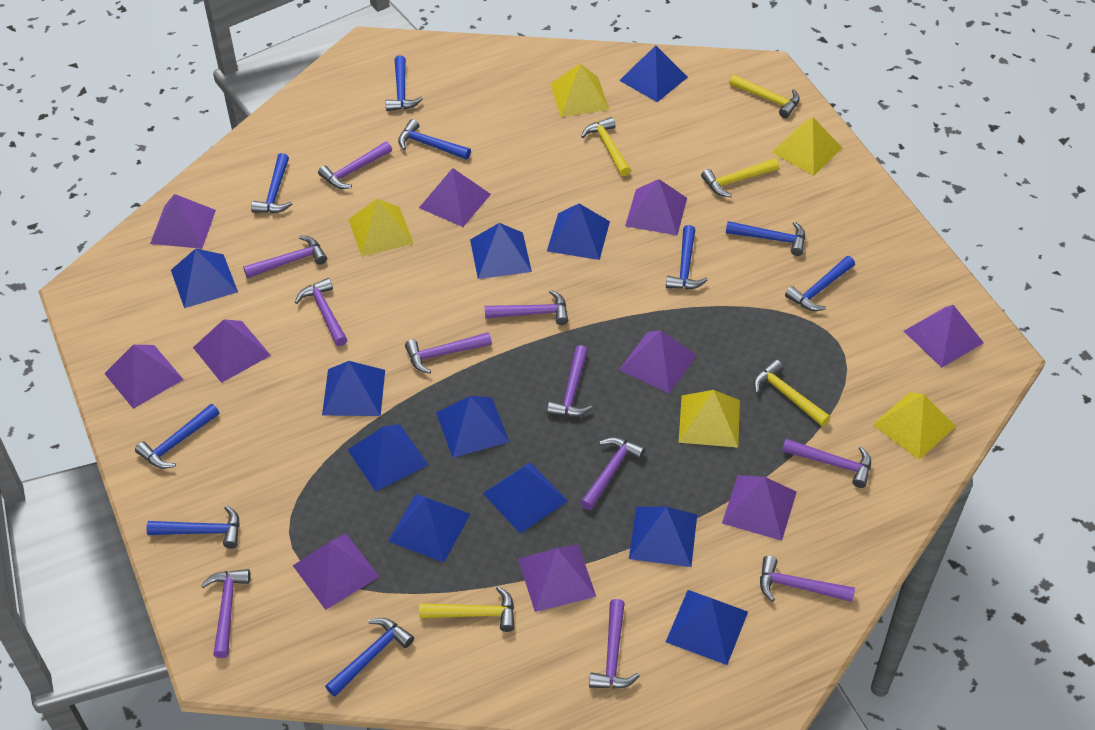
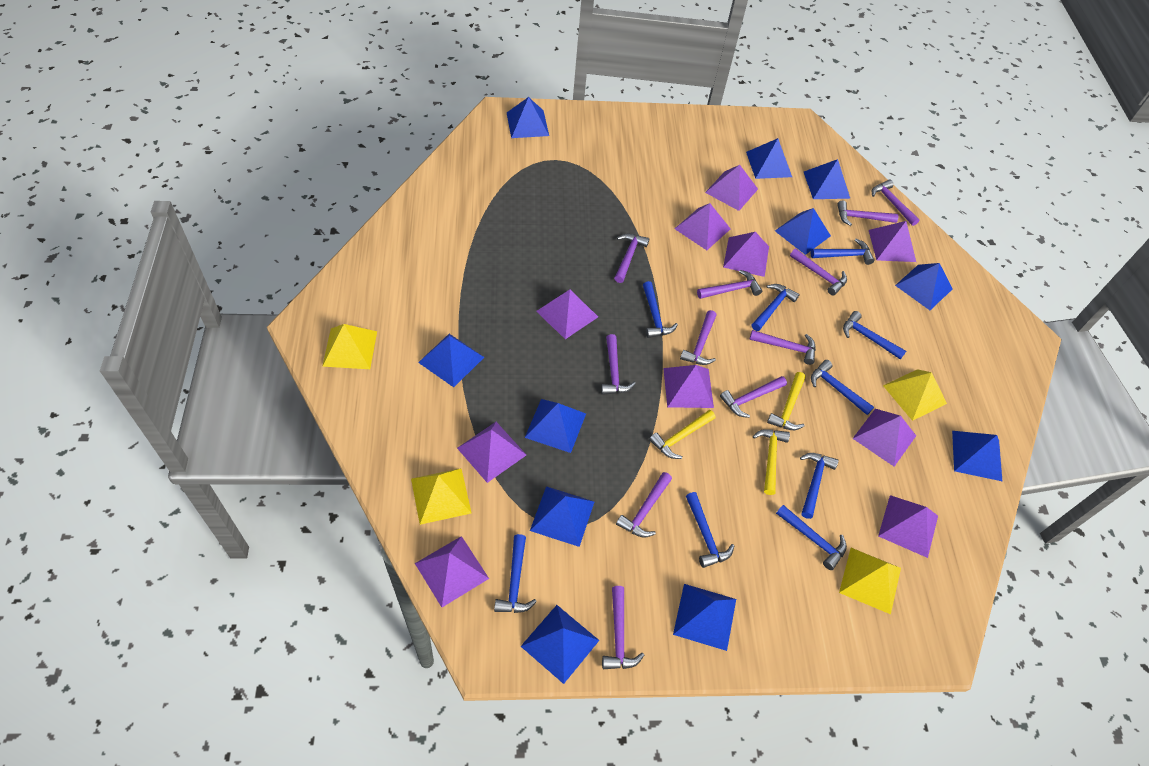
yellow hammer: 5 -> 3
yellow pyramid: 5 -> 4

